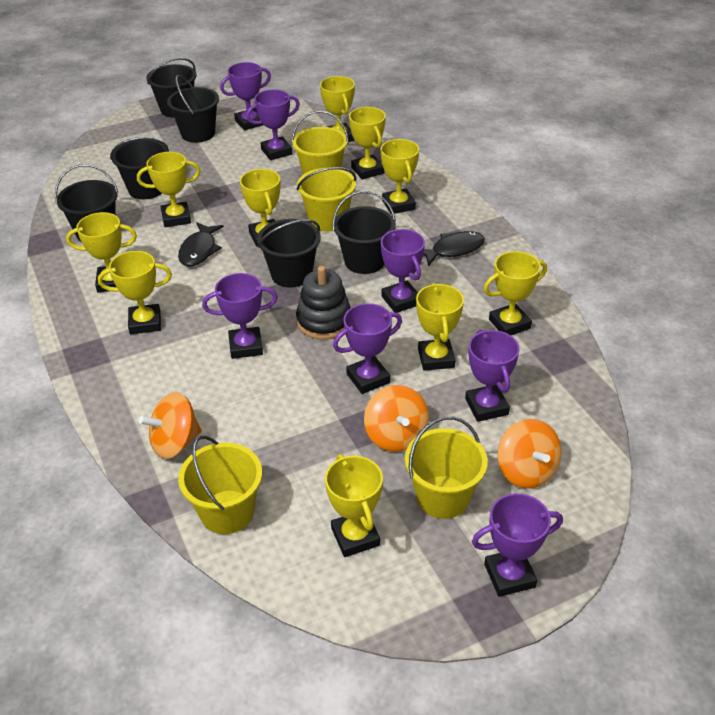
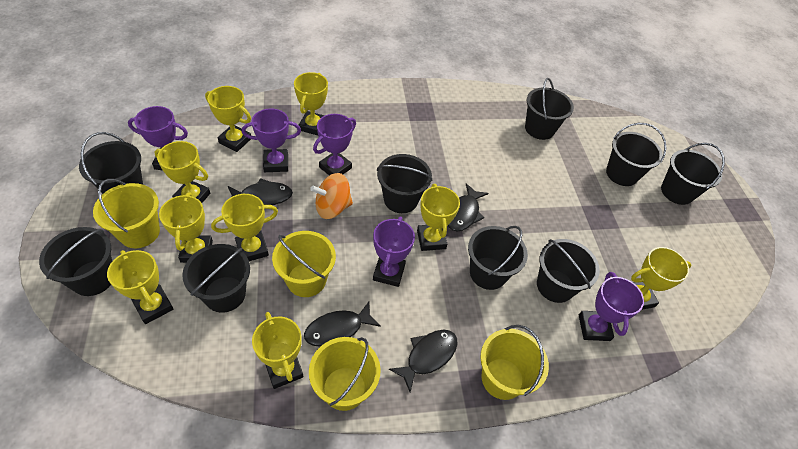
black bucket: 6 -> 9
black fish: 2 -> 4
black stacking toy: 1 -> 0
orange spinning top: 3 -> 1
purple trophy: 7 -> 5
yellow trophy: 10 -> 9

